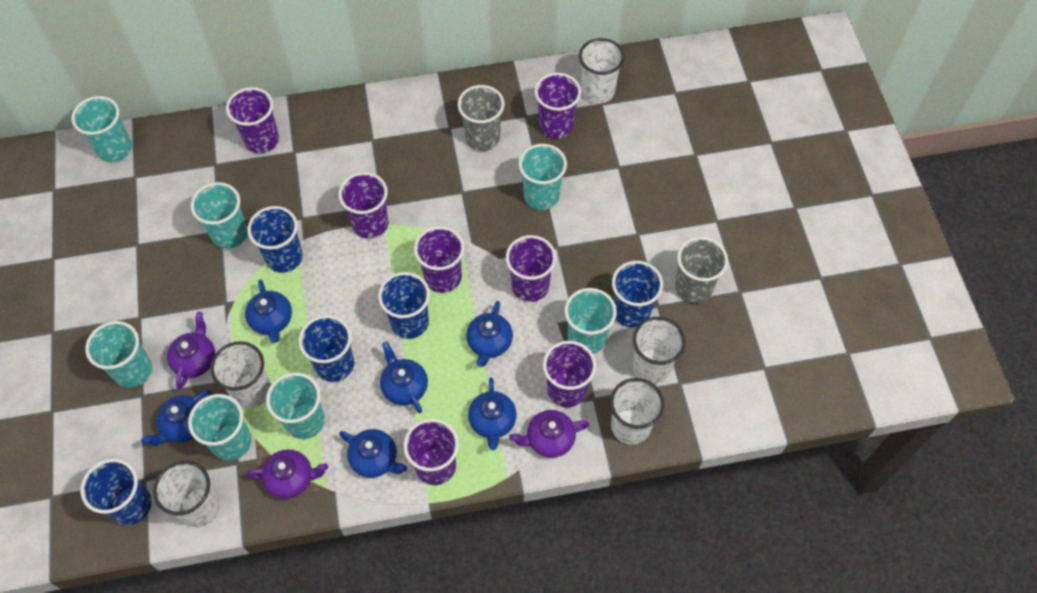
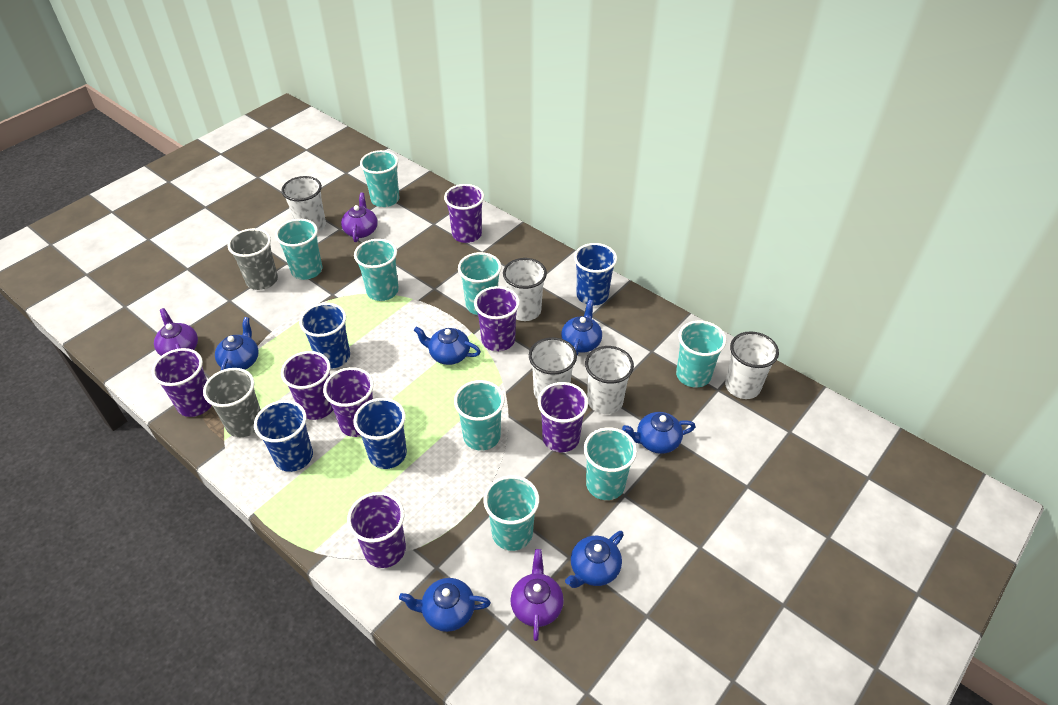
blue cup: 5 -> 4
turquoise cup: 7 -> 8

